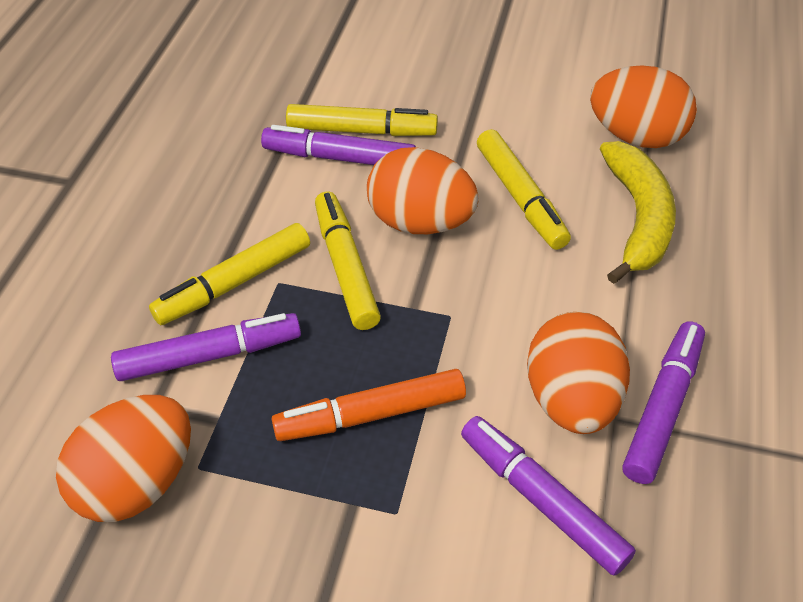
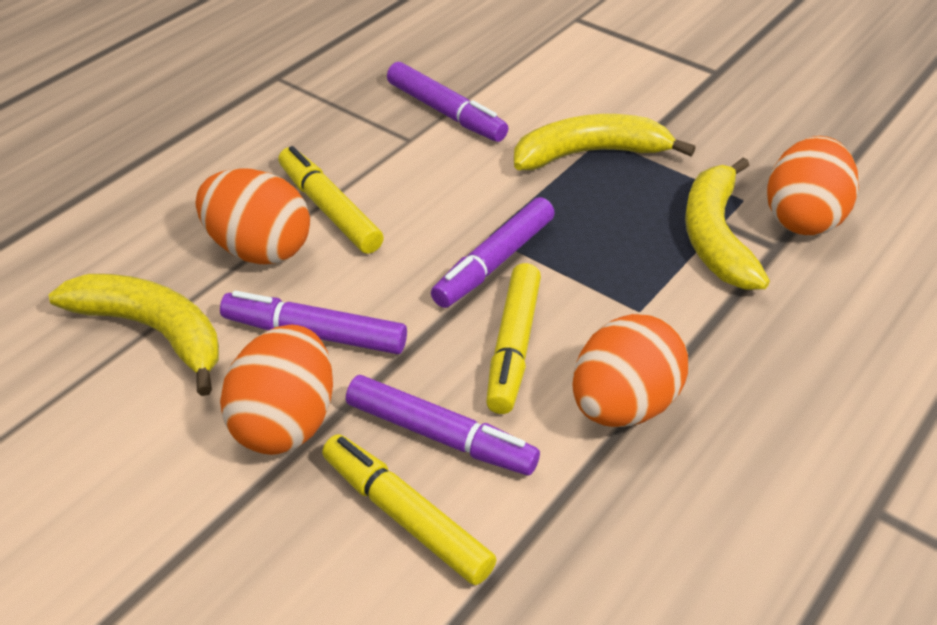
orange marker: 1 -> 0
yellow banana: 1 -> 3
yellow marker: 4 -> 3

